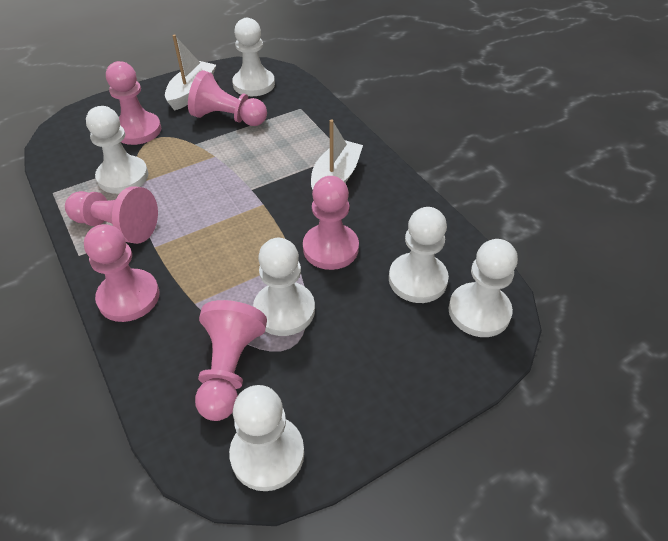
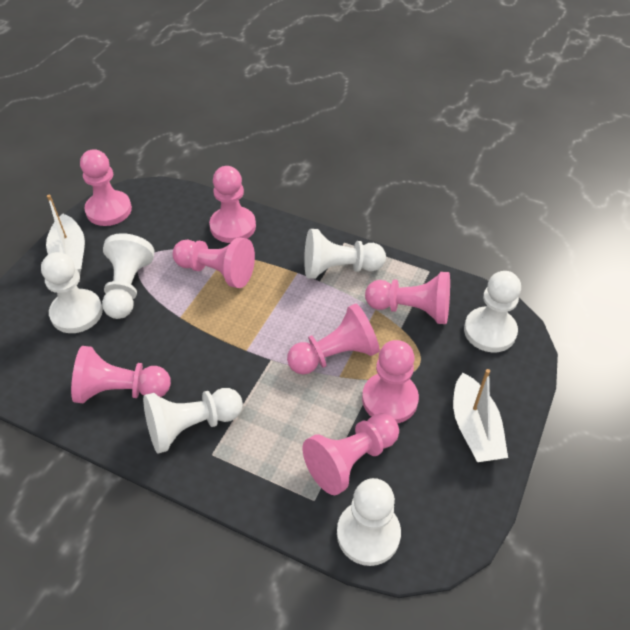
pink pawn: 6 -> 8

